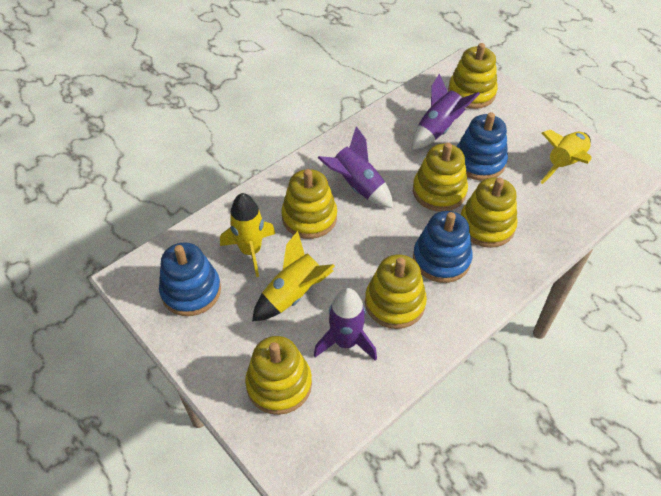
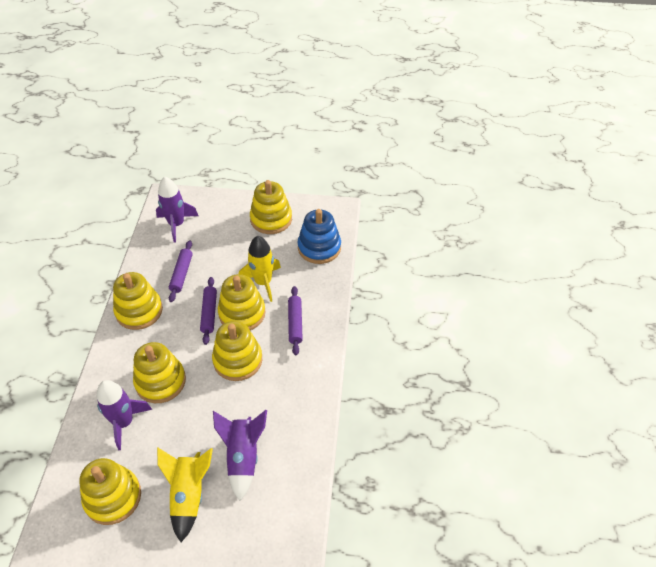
blue stacking toy: 3 -> 1
purple rolling pin: 0 -> 3
yellow rocket: 3 -> 2

